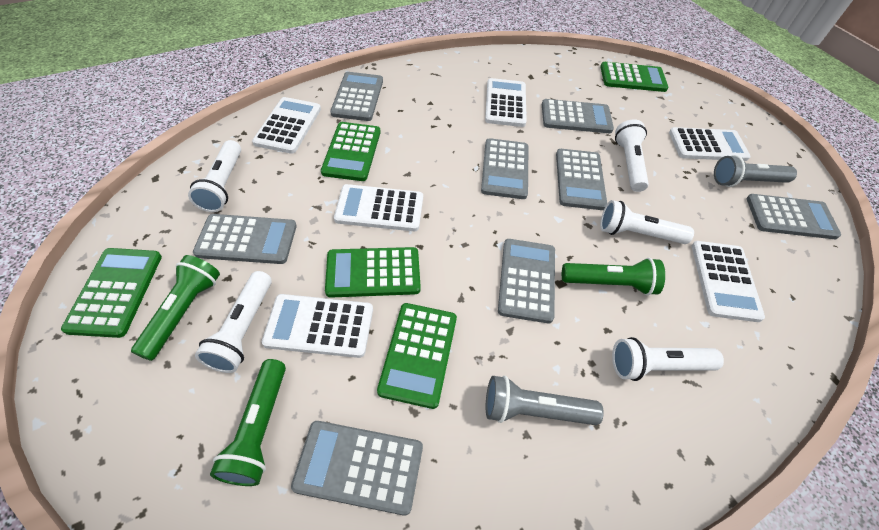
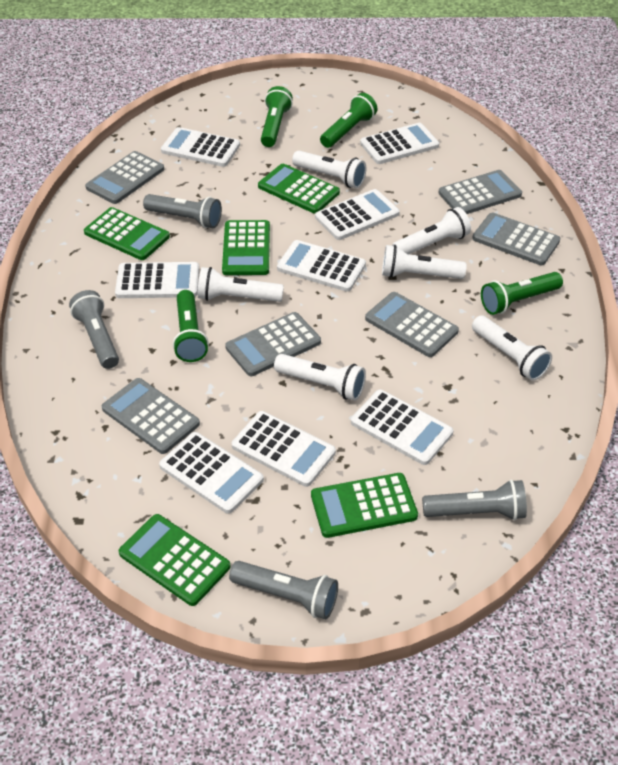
green flashlight: 3 -> 4
grey calculator: 8 -> 6
grey flashlight: 2 -> 4
white calculator: 6 -> 8
white flashlight: 5 -> 6

